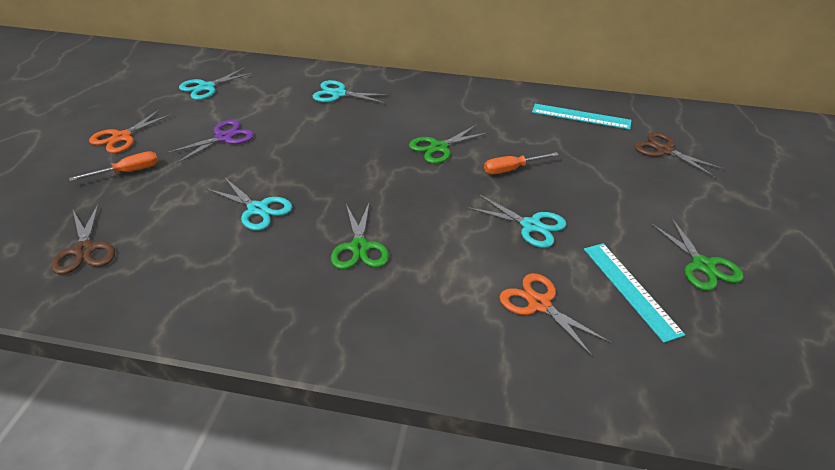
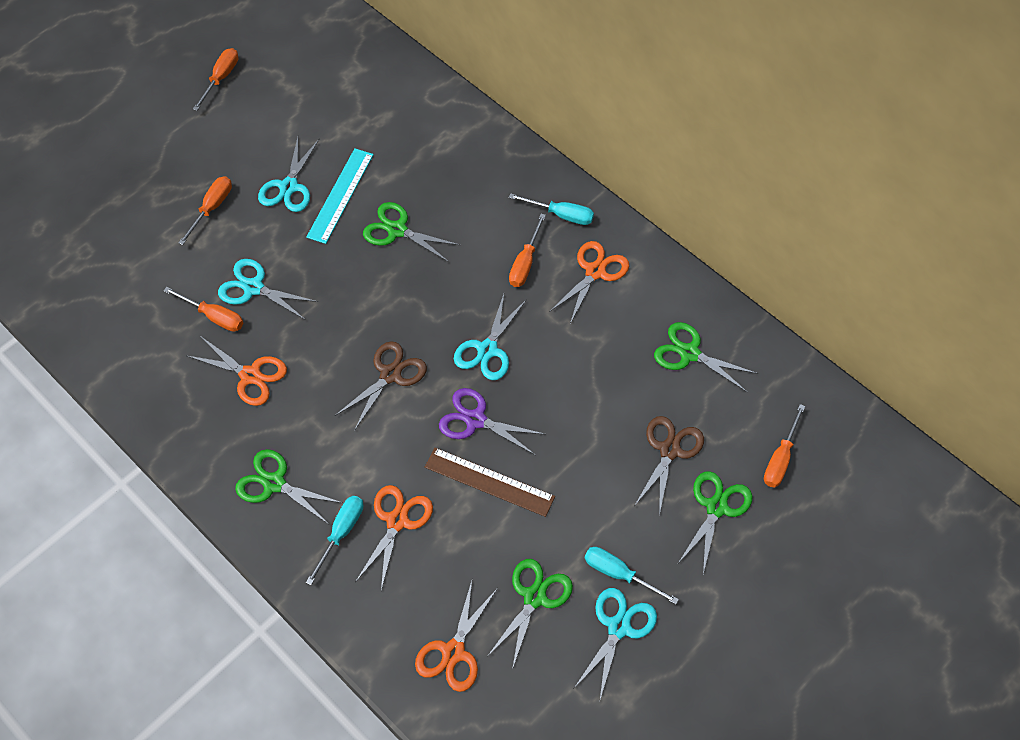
brown ruler: 0 -> 1
green scissors: 3 -> 5
orange scissors: 2 -> 4
orange screwdriver: 2 -> 5
turquoise ruler: 2 -> 1
turquoise screwdriver: 0 -> 3

